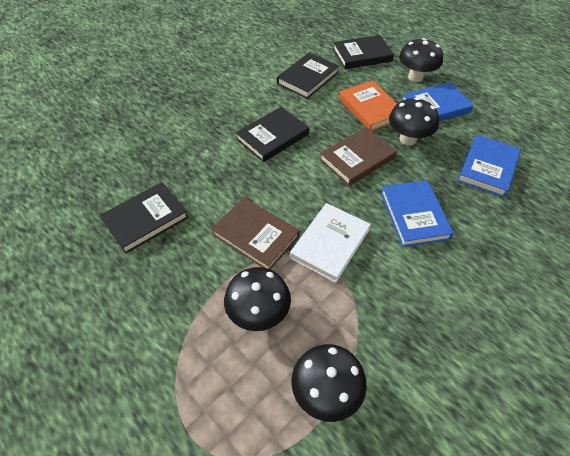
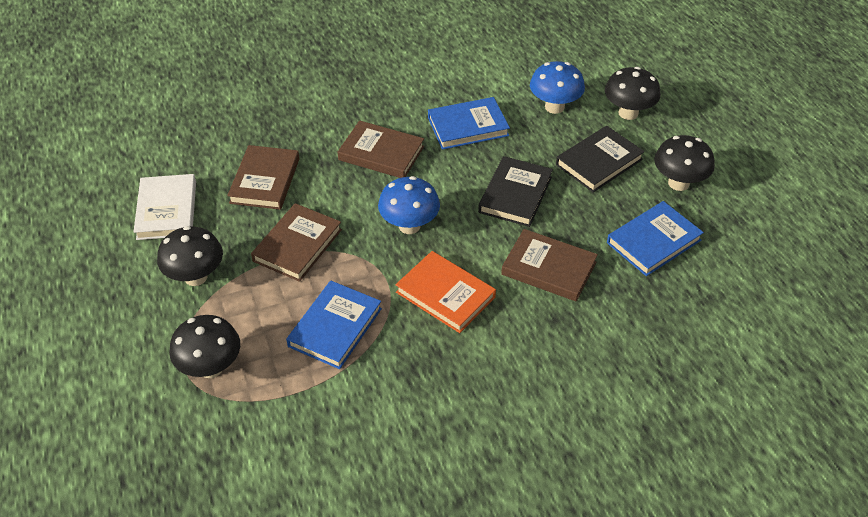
black book: 4 -> 2
blue mushroom: 0 -> 2
brown book: 2 -> 4

